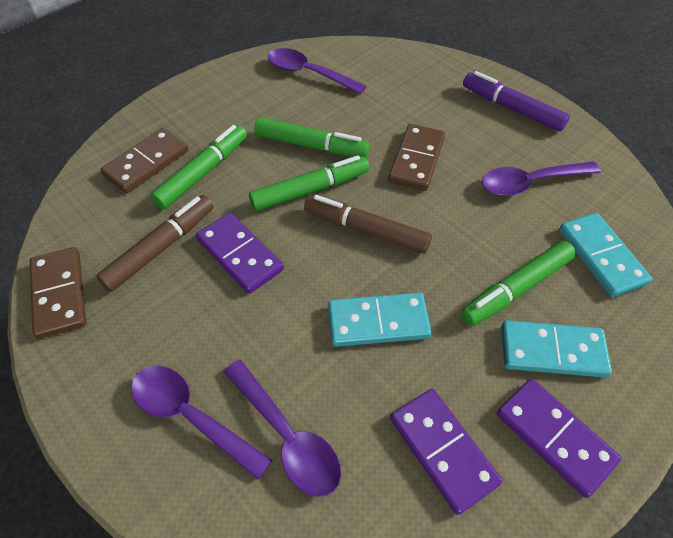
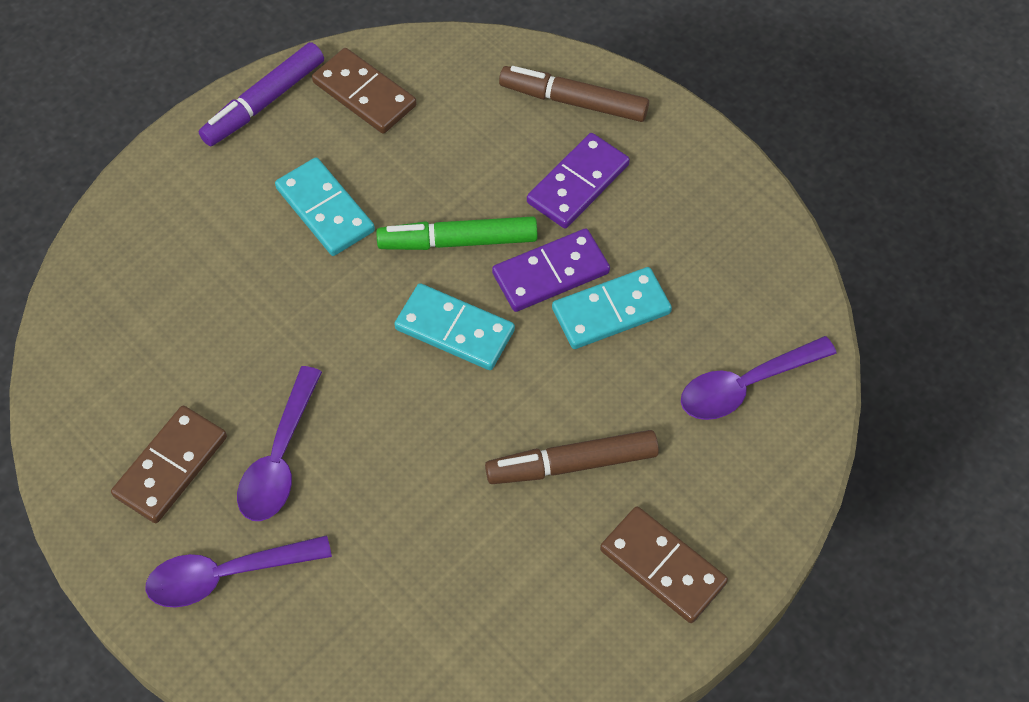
green marker: 4 -> 1
purple domino: 3 -> 2
purple spoon: 4 -> 3

